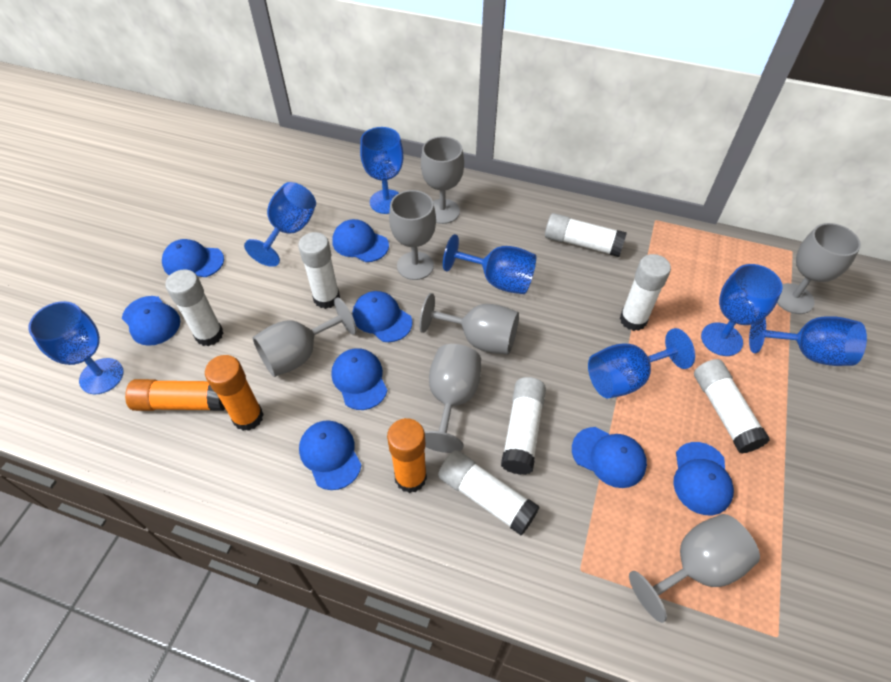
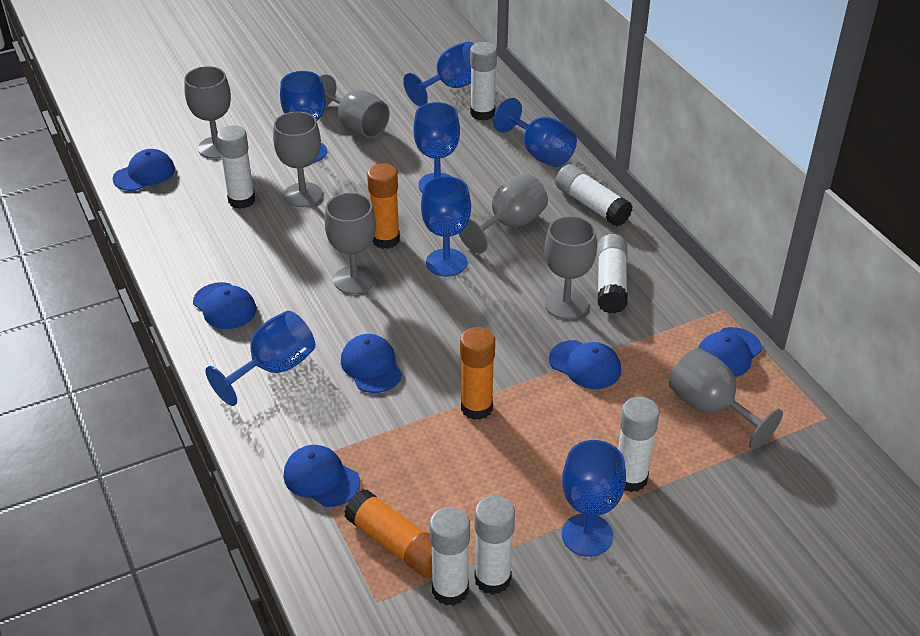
blue cap: 8 -> 6

